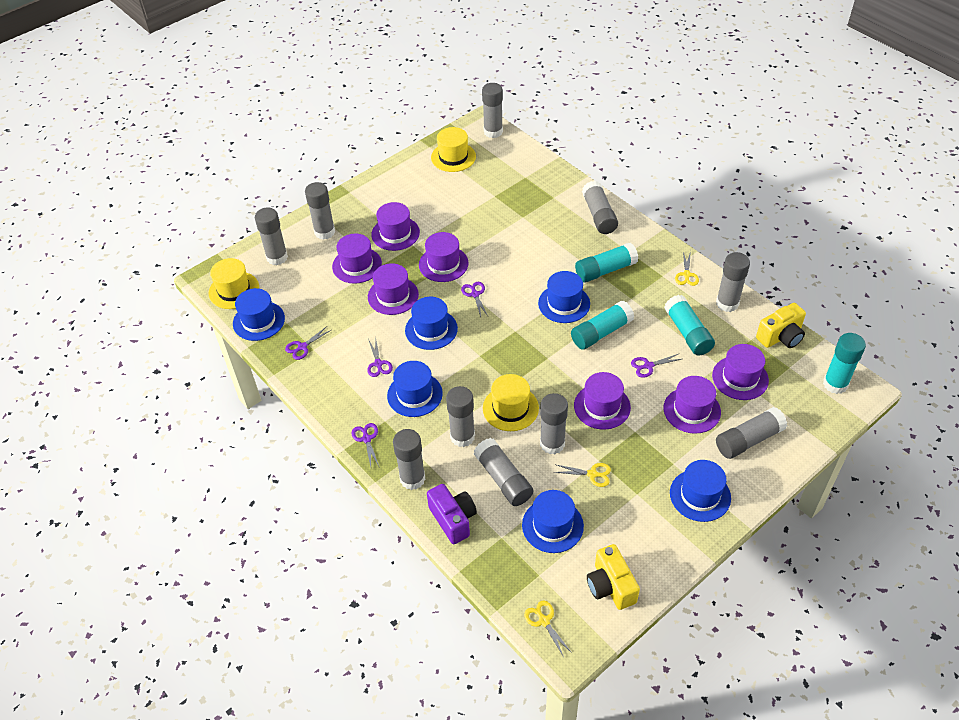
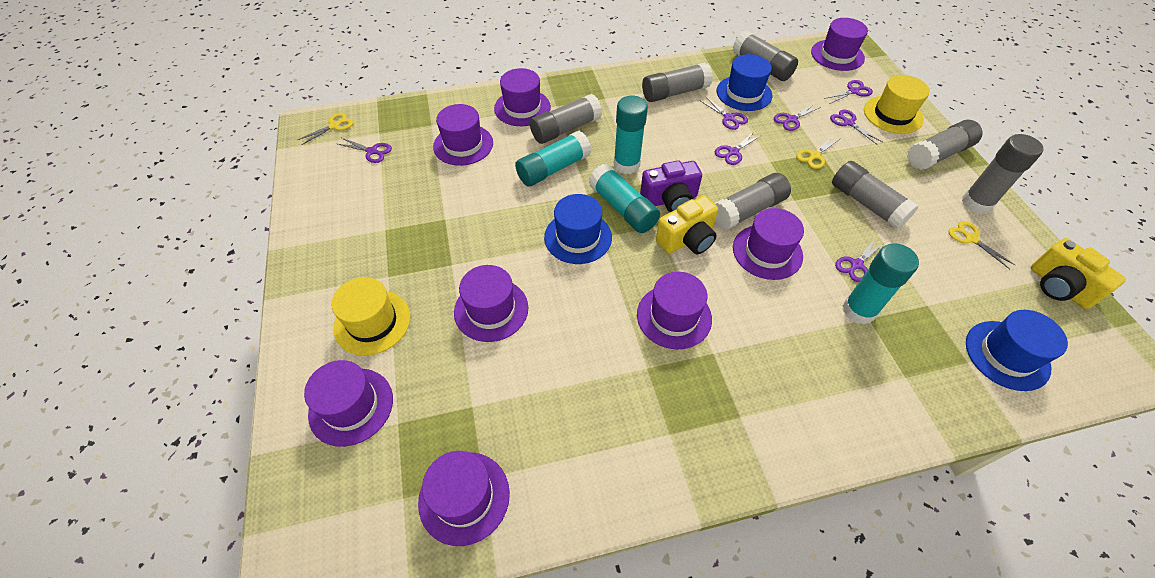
blue hat: 6 -> 3
grey glue stick: 10 -> 7
purple hat: 7 -> 8
purple scissors: 5 -> 7
yellow hat: 3 -> 2

